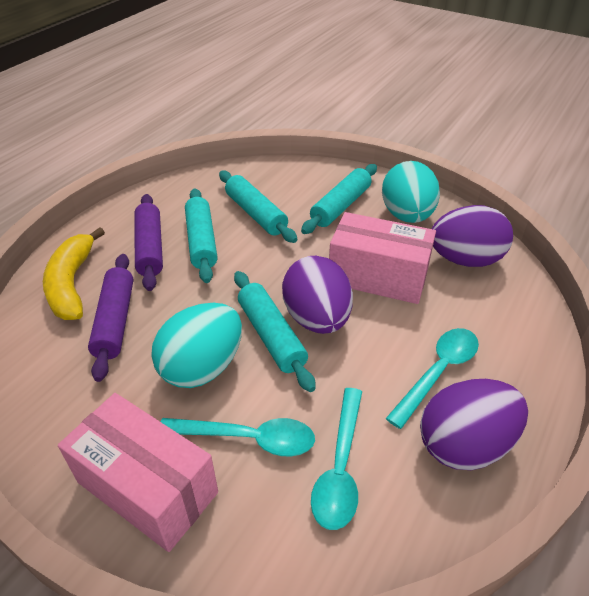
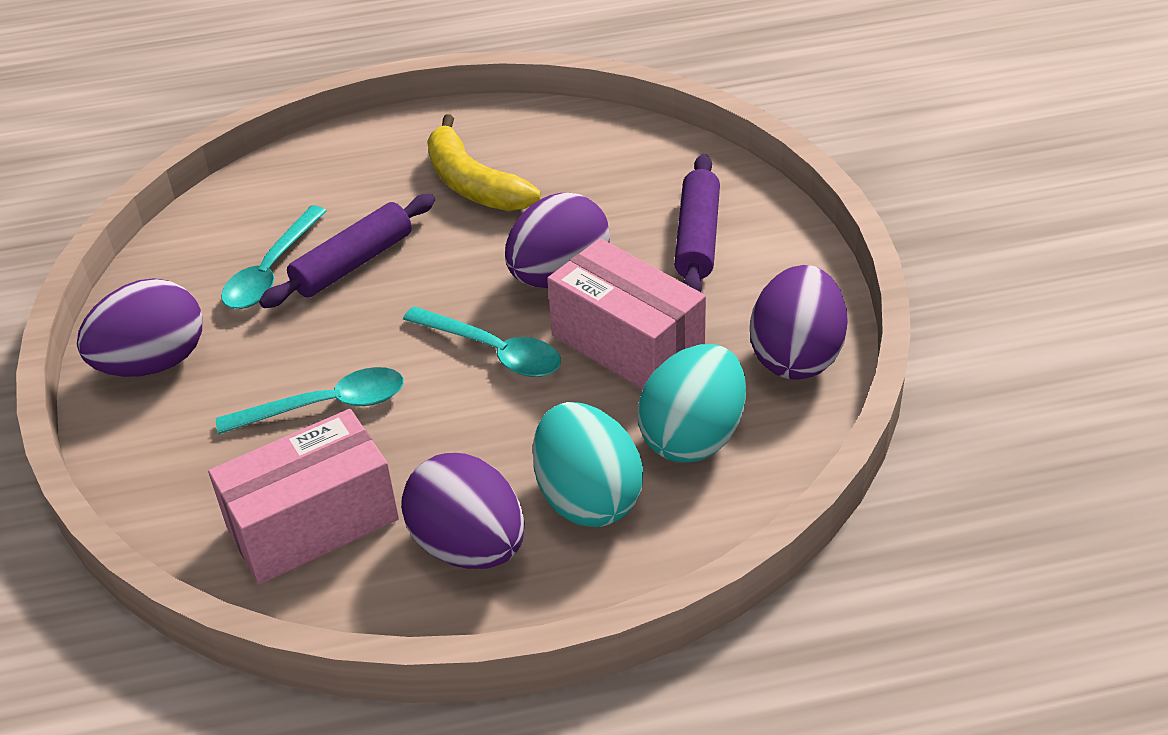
purple egg: 3 -> 4
turquoise rolling pin: 4 -> 0

